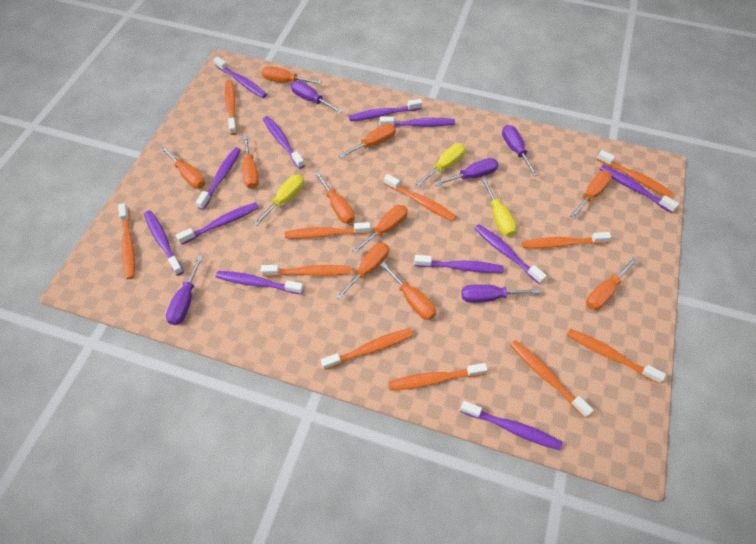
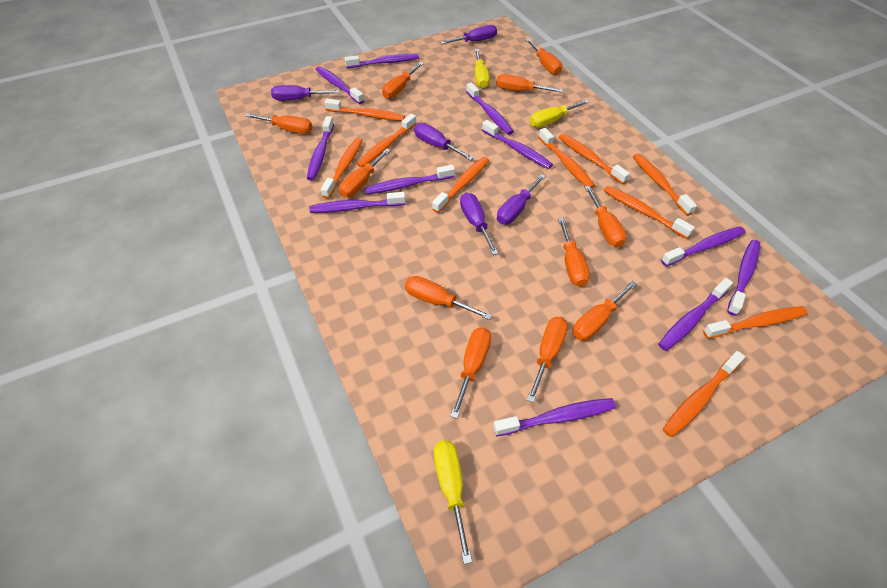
orange screwdriver: 10 -> 11
orange toothbrush: 11 -> 10
purple toothbrush: 12 -> 11

